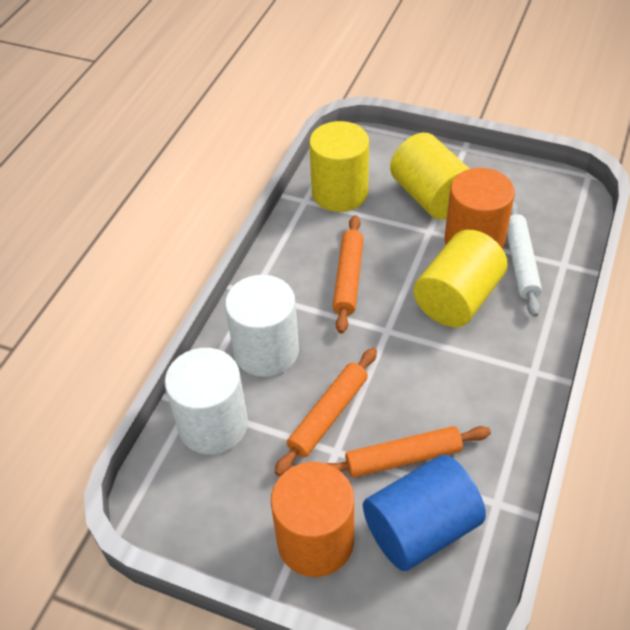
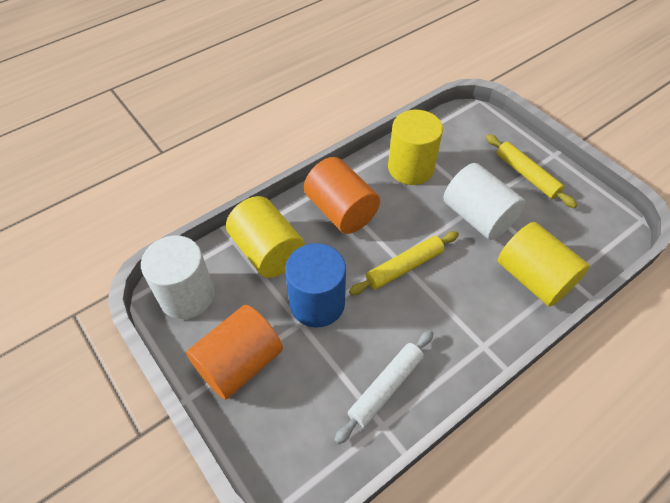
orange rolling pin: 3 -> 0
yellow rolling pin: 0 -> 2

